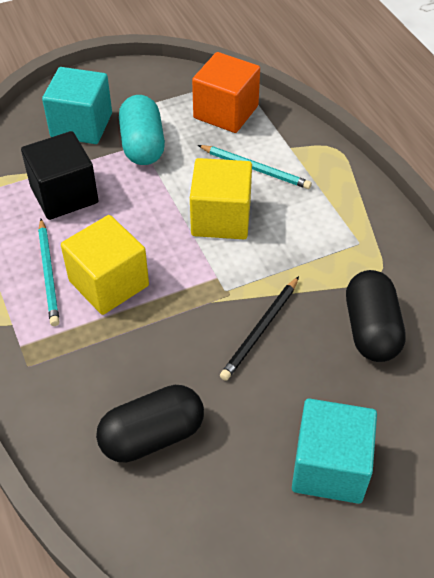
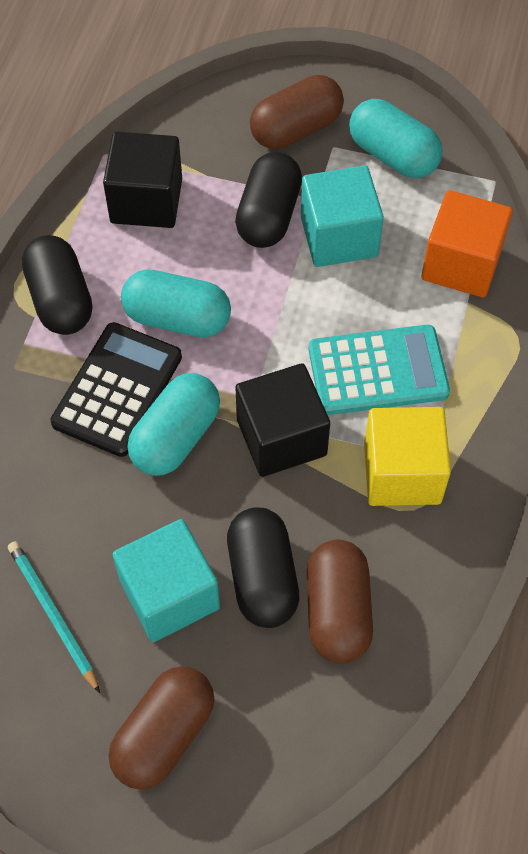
black calculator: 0 -> 1
black capsule: 2 -> 3
black cube: 1 -> 2
black pencil: 1 -> 0
brown capsule: 0 -> 3
turquoise calculator: 0 -> 1
turquoise capsule: 1 -> 3
turquoise pencil: 2 -> 1
yellow cube: 2 -> 1

